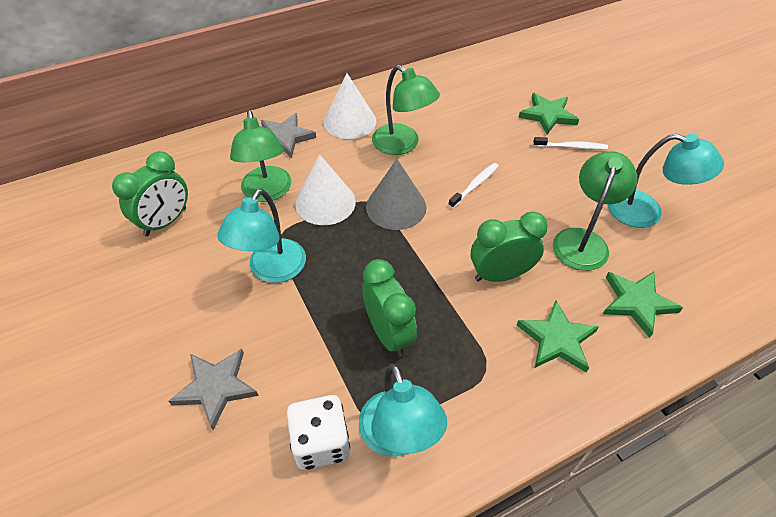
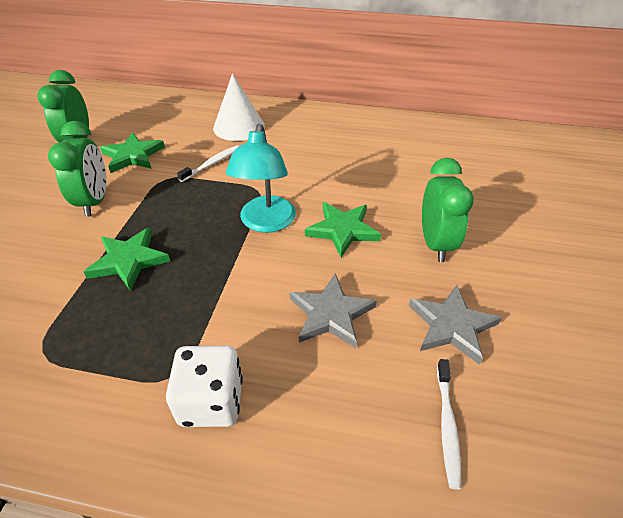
green lamp: 3 -> 0
grey cone: 1 -> 0
turquoise lamp: 3 -> 1
white cone: 2 -> 1

